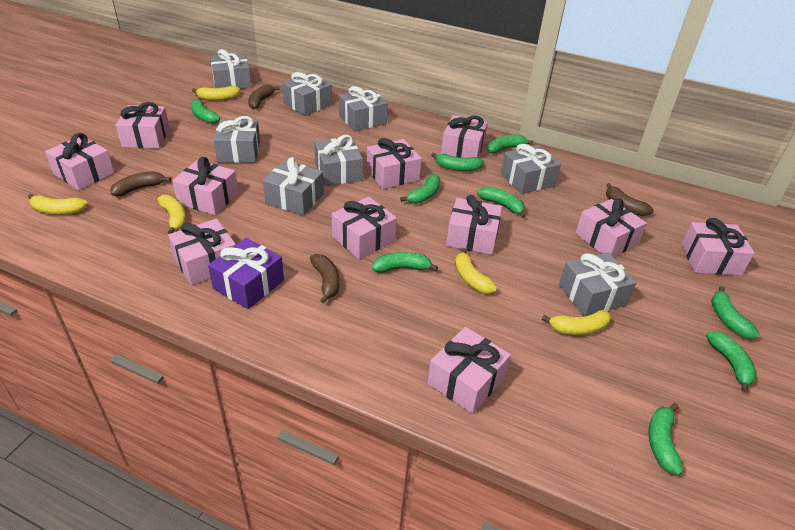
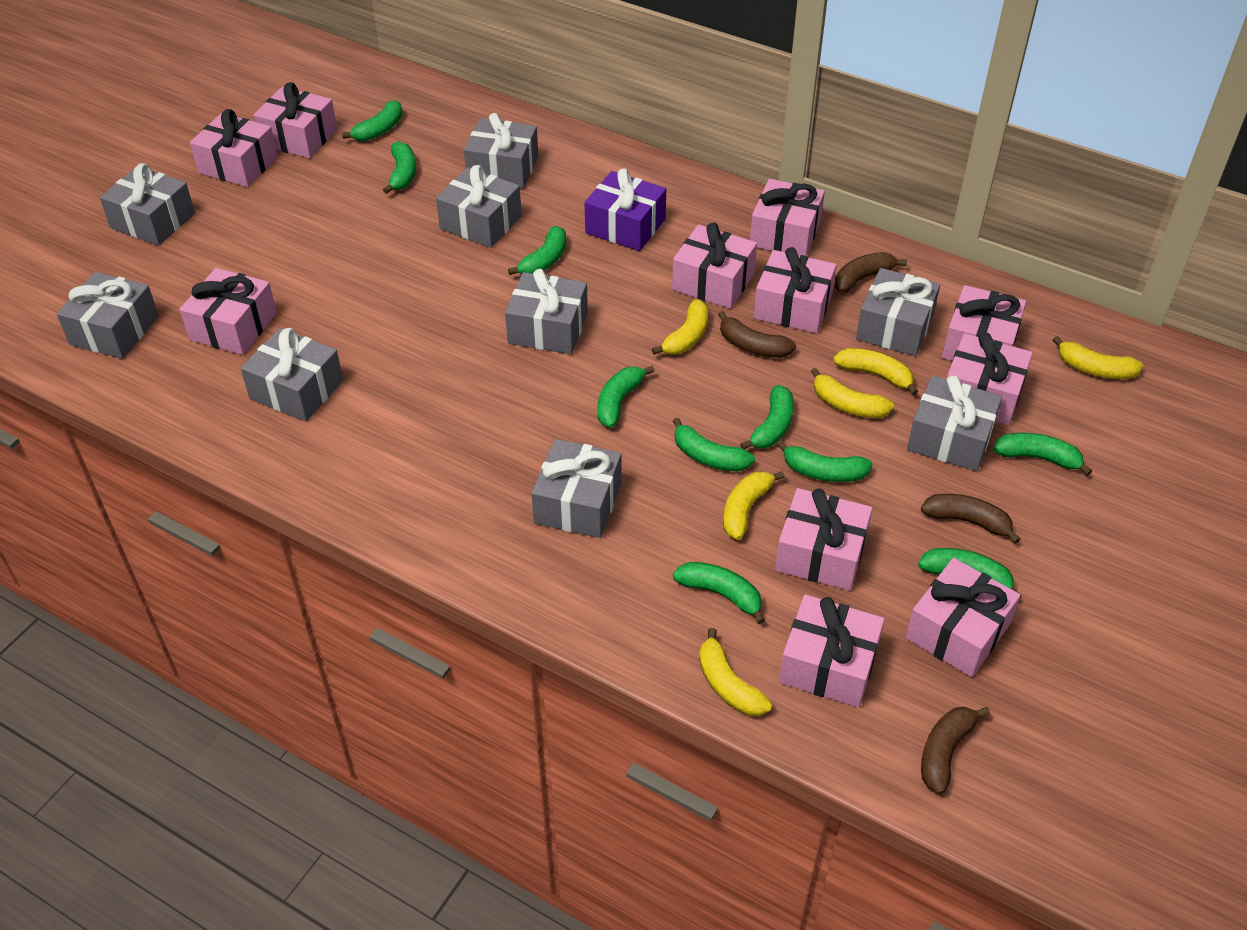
green banana: 9 -> 10
grey gift: 8 -> 9
yellow banana: 5 -> 6

